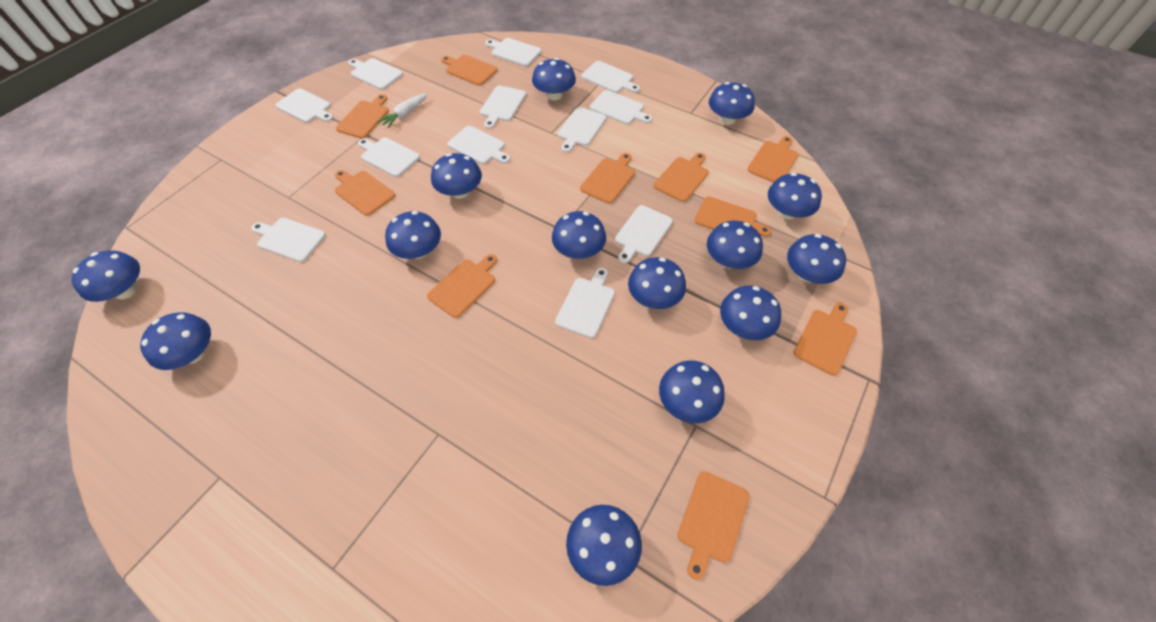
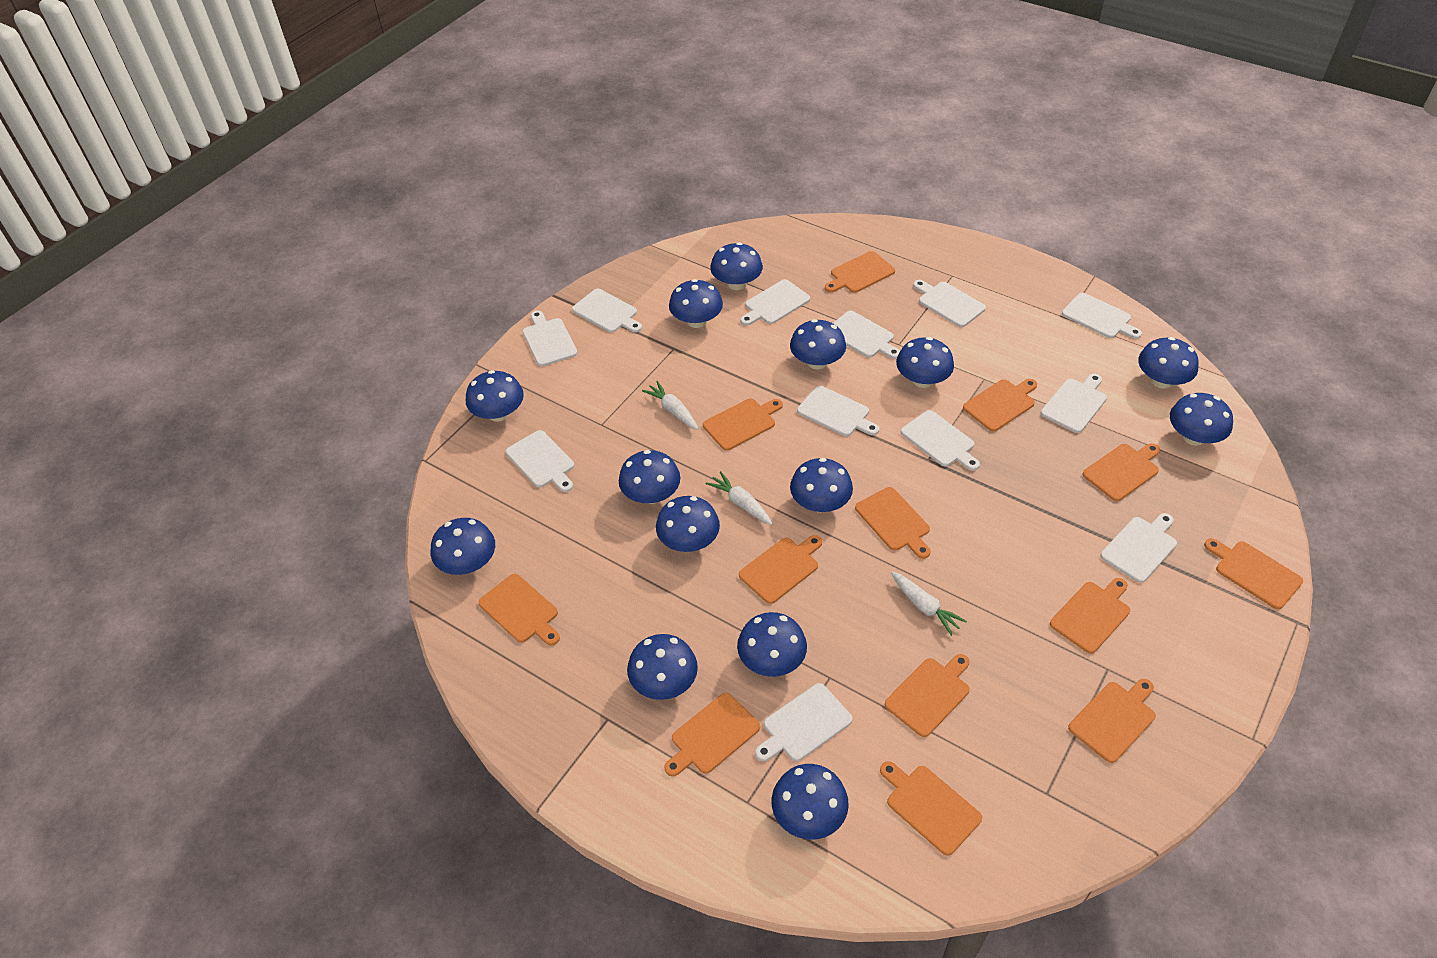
orange cutting board: 10 -> 13
white carrot: 1 -> 3

